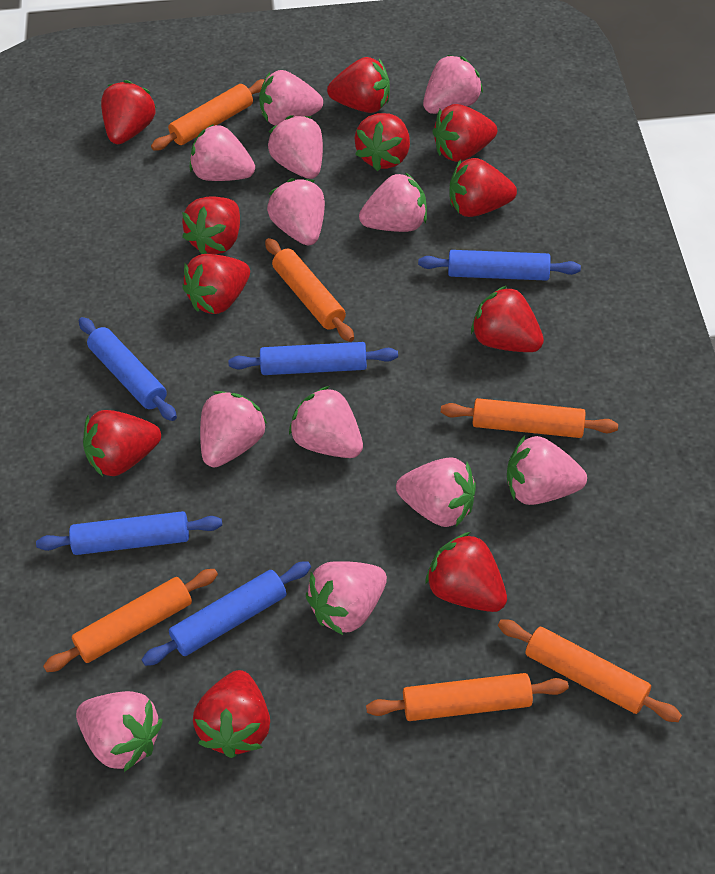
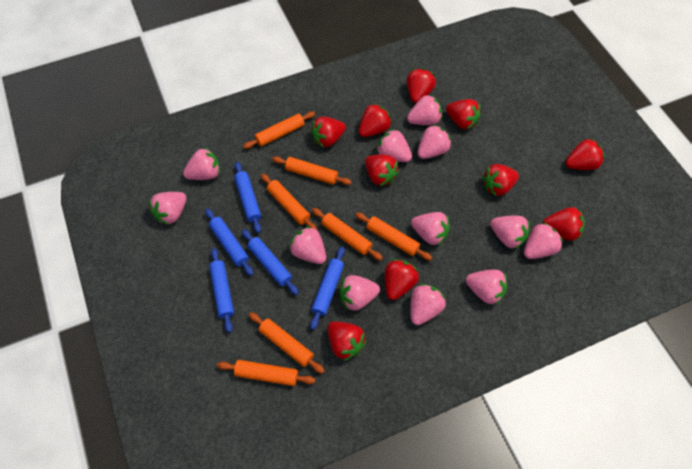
orange rolling pin: 6 -> 7
red strawberry: 11 -> 10

